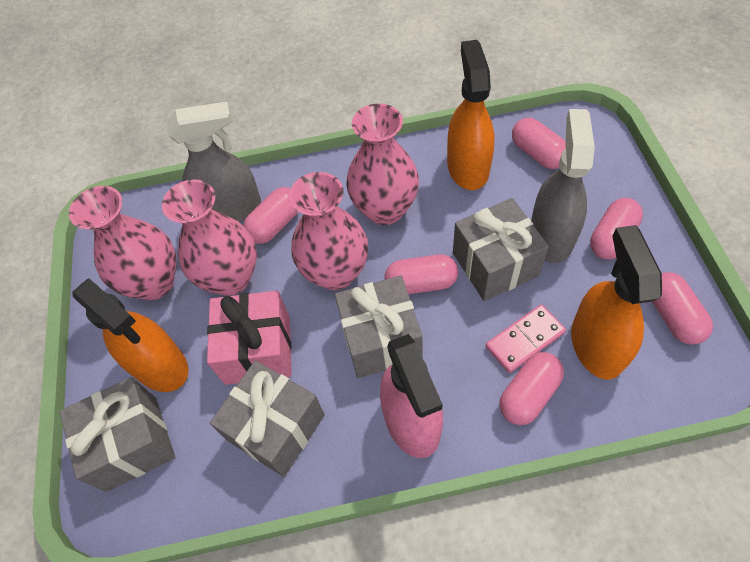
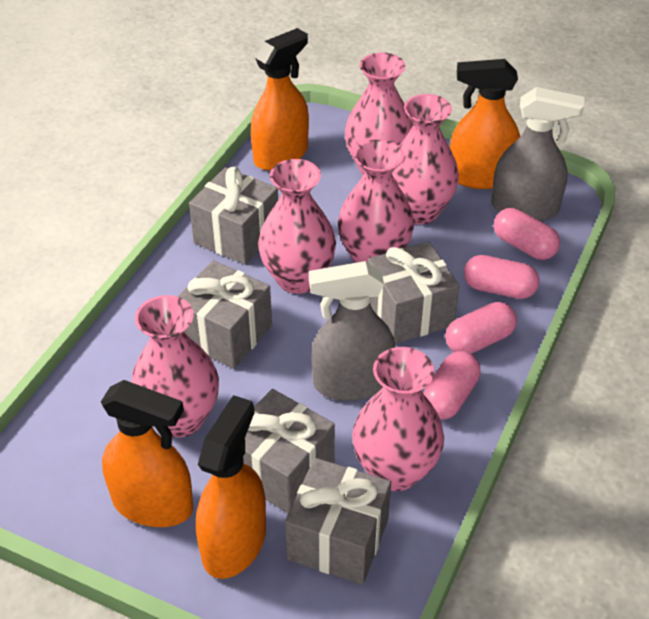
grey gift: 4 -> 5
orange spray bottle: 3 -> 4
pink capsule: 6 -> 4
pink domino: 1 -> 0
pink gift: 1 -> 0
pink spray bottle: 1 -> 0
pink vase: 4 -> 6

